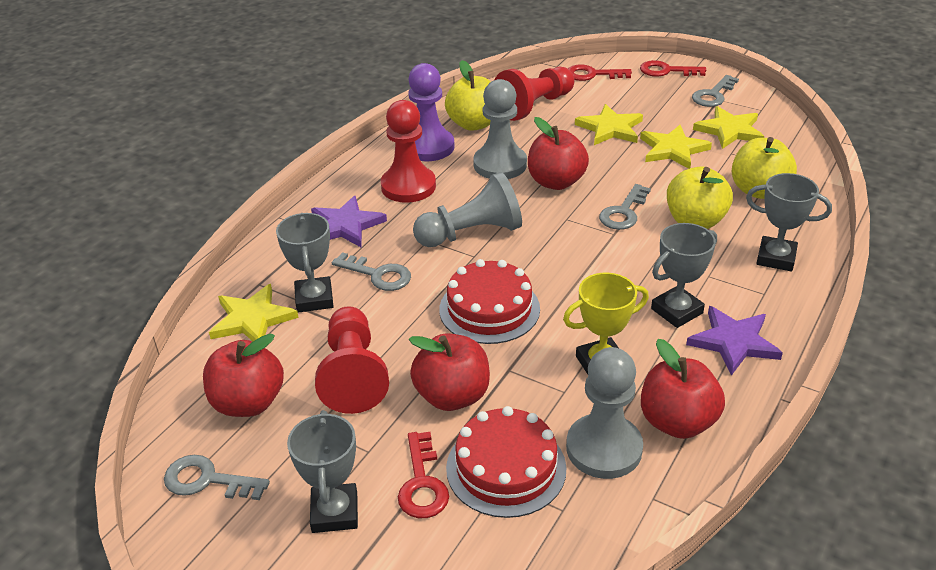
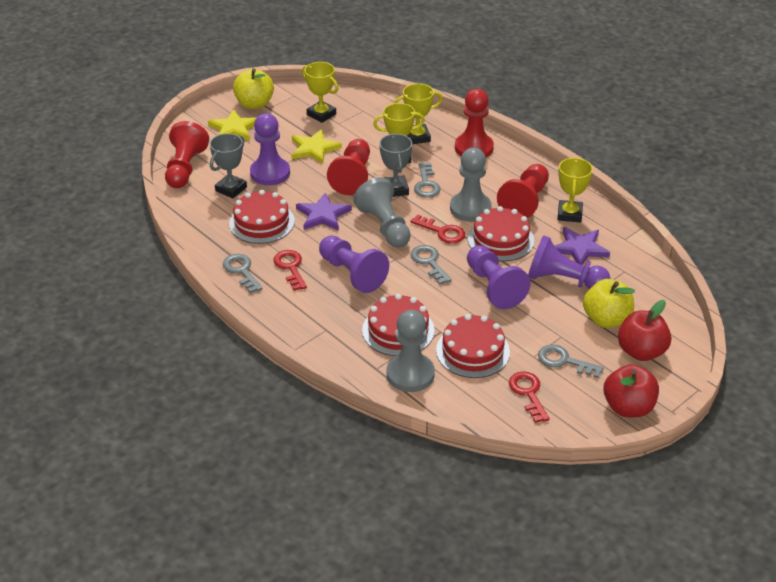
grey trophy: 4 -> 2
purple pawn: 1 -> 4
red apple: 4 -> 2
red cake: 2 -> 4
red pawn: 3 -> 4
yellow apple: 3 -> 2
yellow star: 4 -> 2
yellow trophy: 1 -> 4

